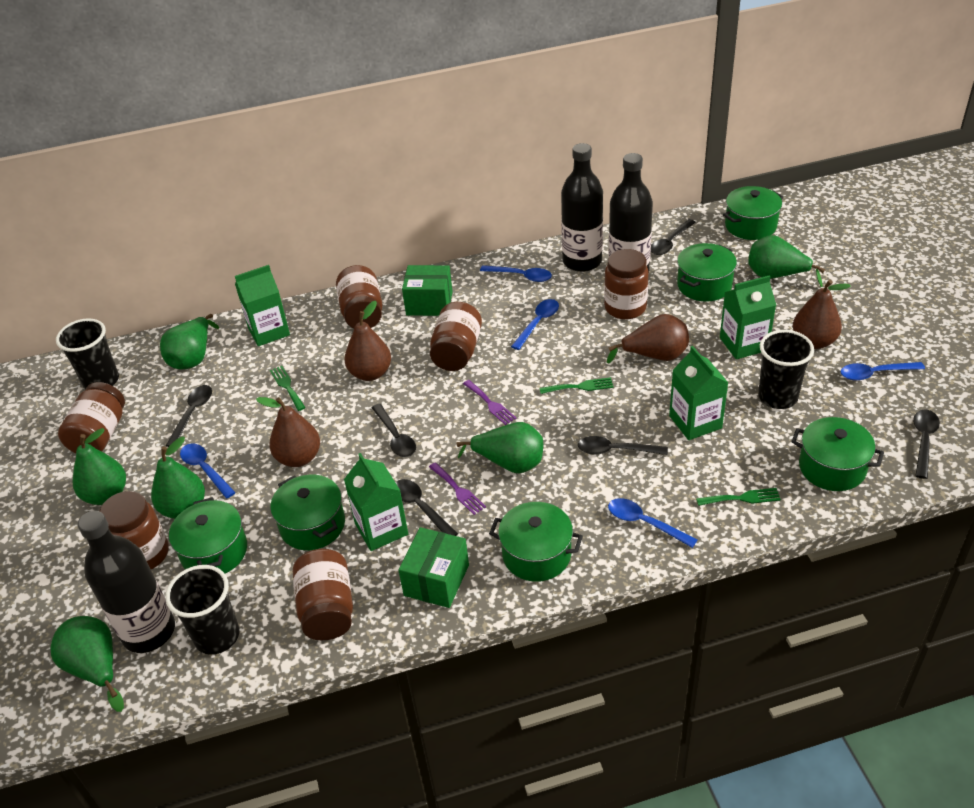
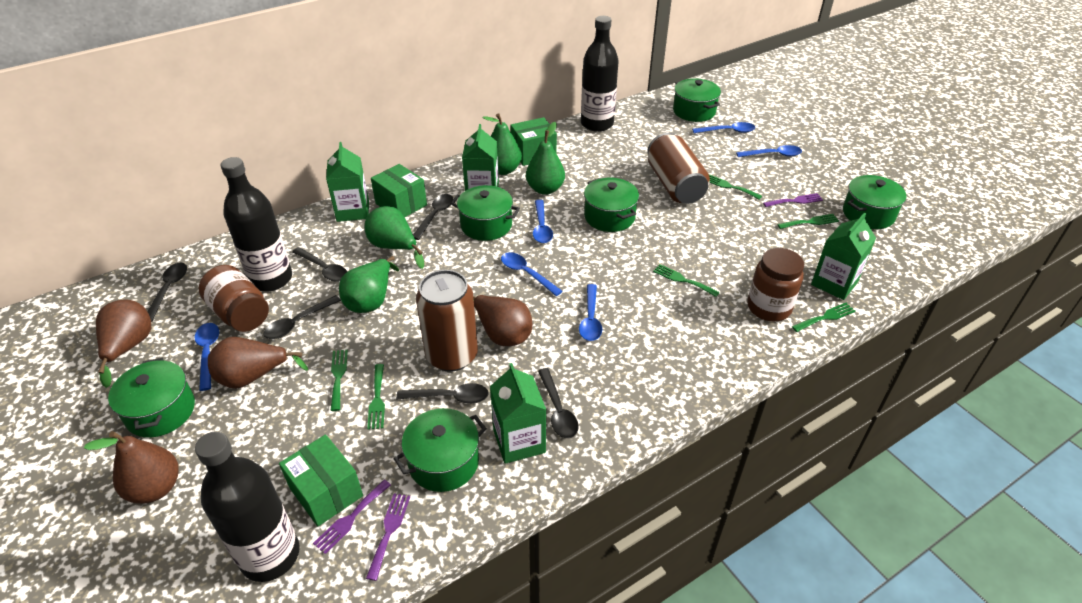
black cup: 3 -> 0
blue spoon: 5 -> 6
brown can: 0 -> 2
brown jar: 6 -> 2
green box: 2 -> 3
green fork: 3 -> 6
green pear: 6 -> 4
purple fork: 2 -> 3

